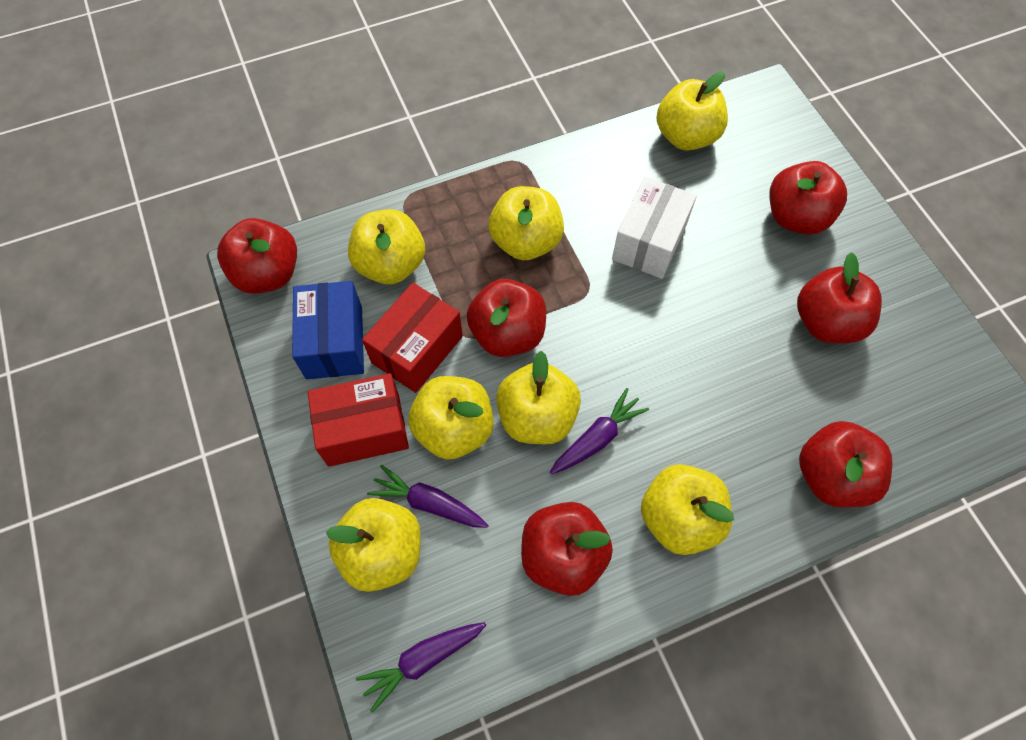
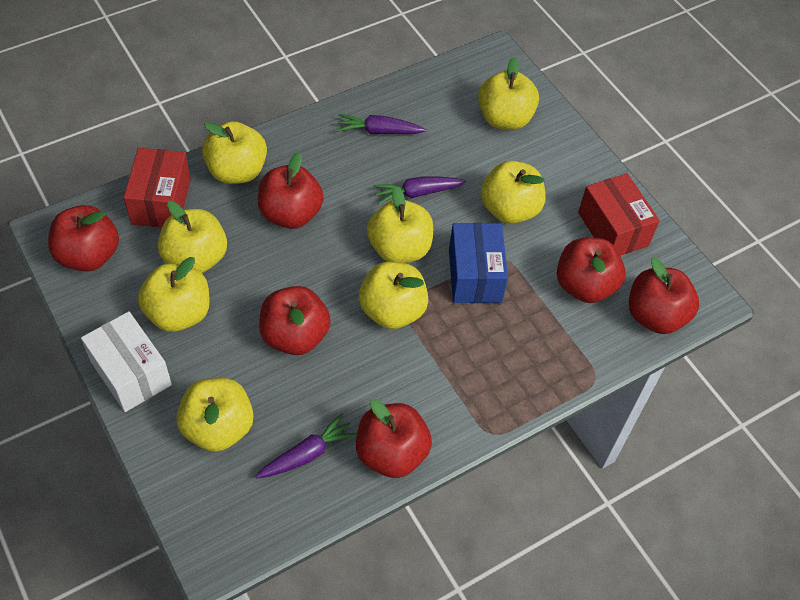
yellow apple: 7 -> 8

